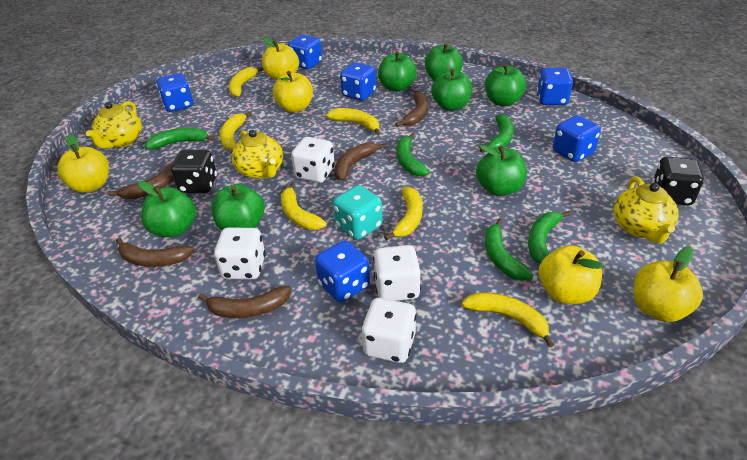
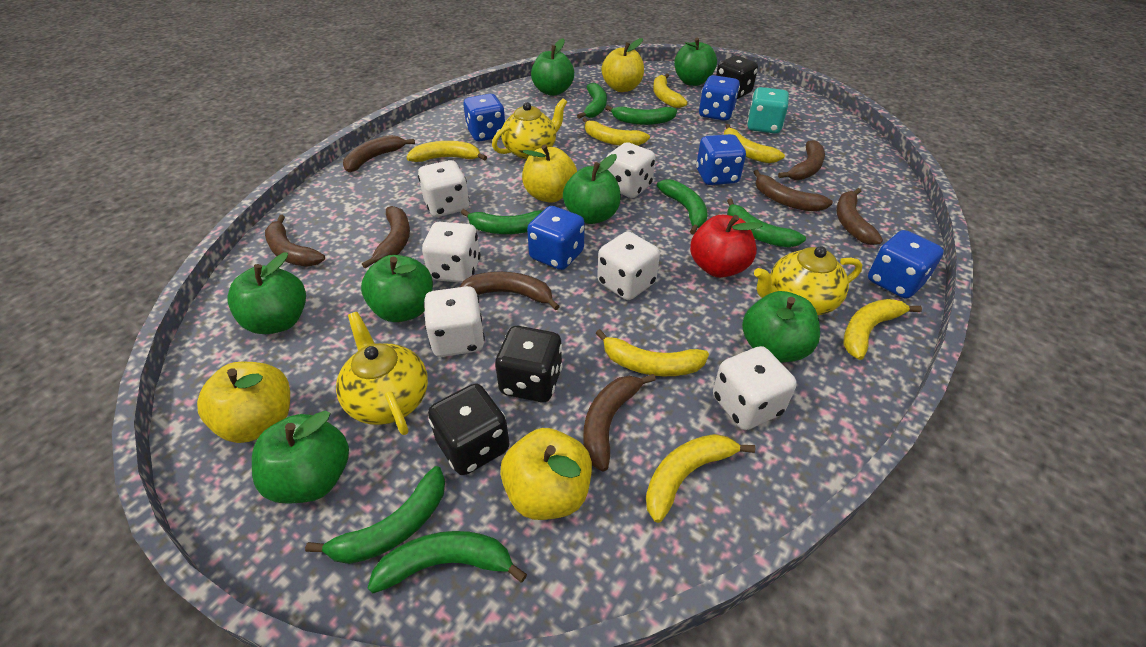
black dice: 2 -> 3
blue dice: 6 -> 5
brown banana: 5 -> 8
green banana: 5 -> 7
red apple: 0 -> 1
white dice: 4 -> 6
yellow apple: 5 -> 4
yellow banana: 6 -> 7

